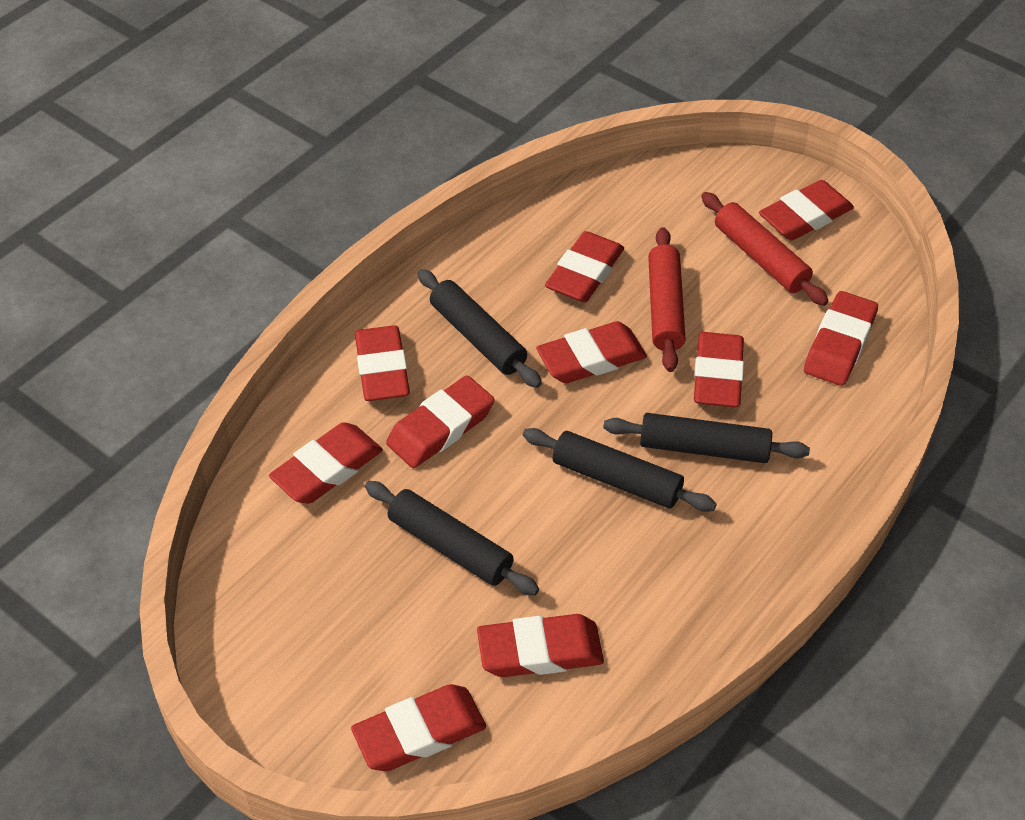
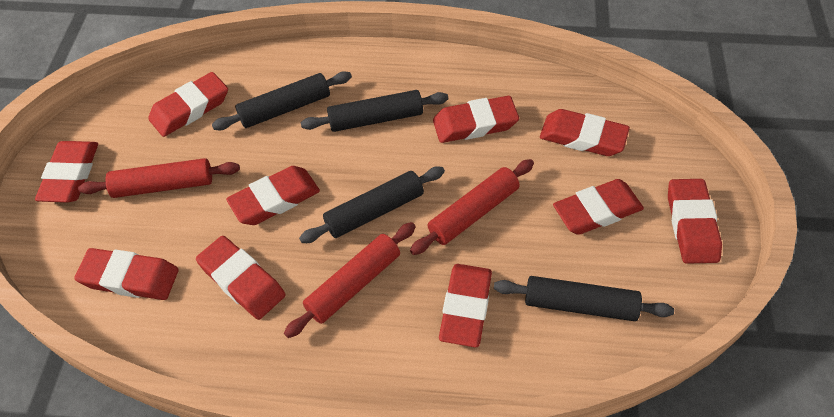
red rolling pin: 2 -> 3

